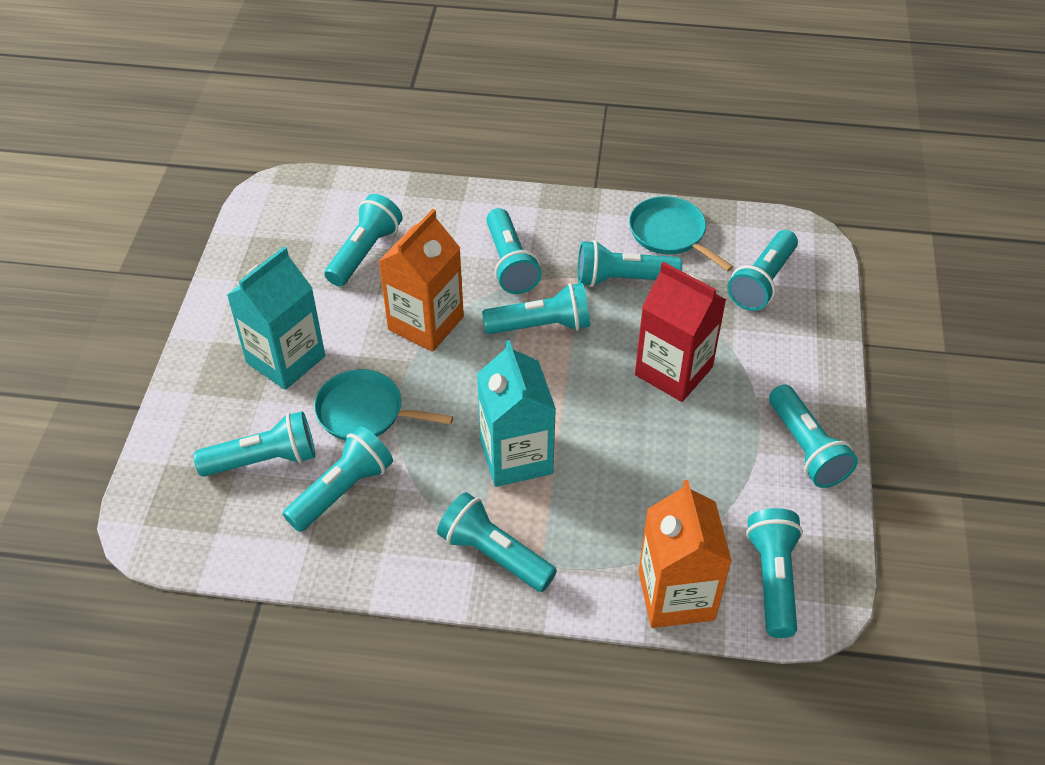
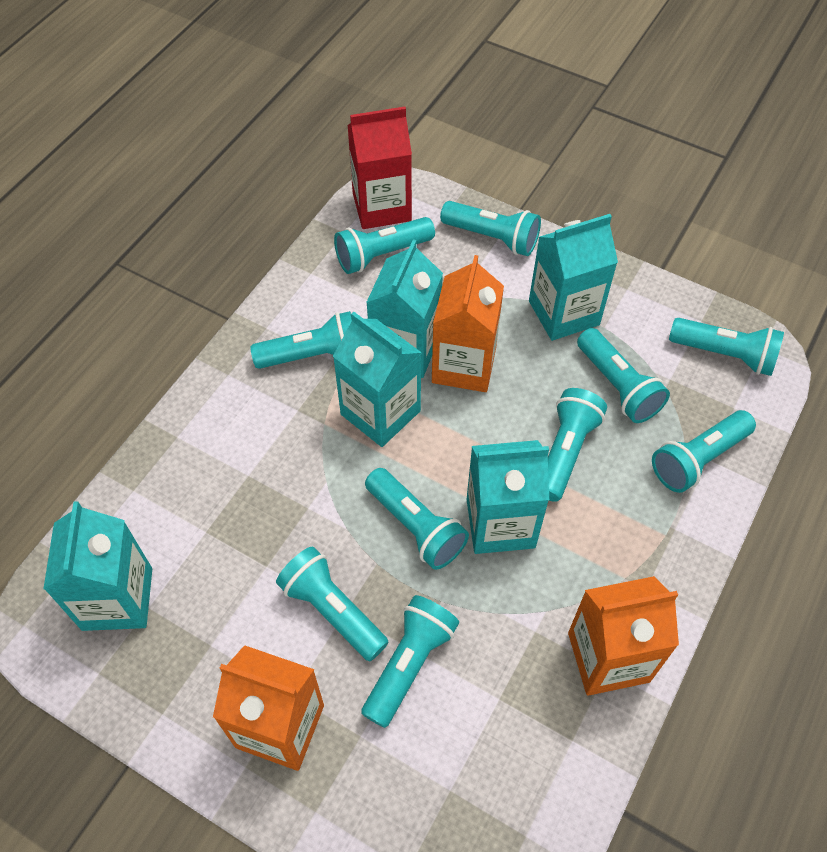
orange carton: 2 -> 3
turquoise carton: 2 -> 5
turquoise pan: 2 -> 0

